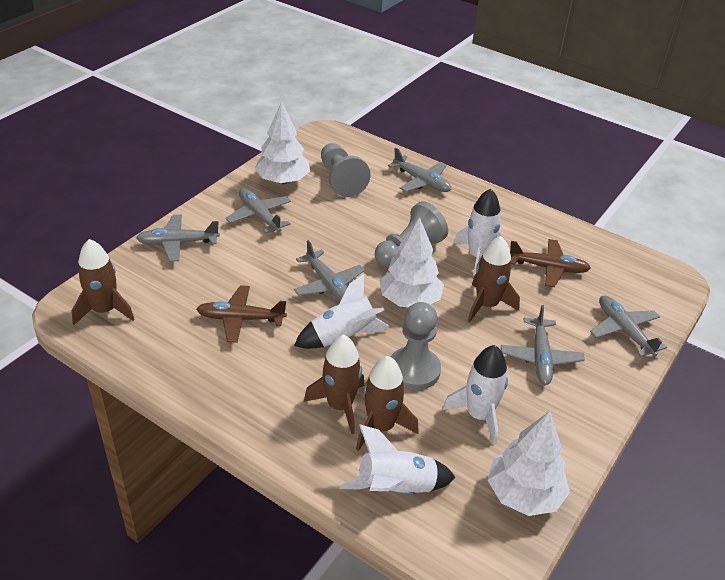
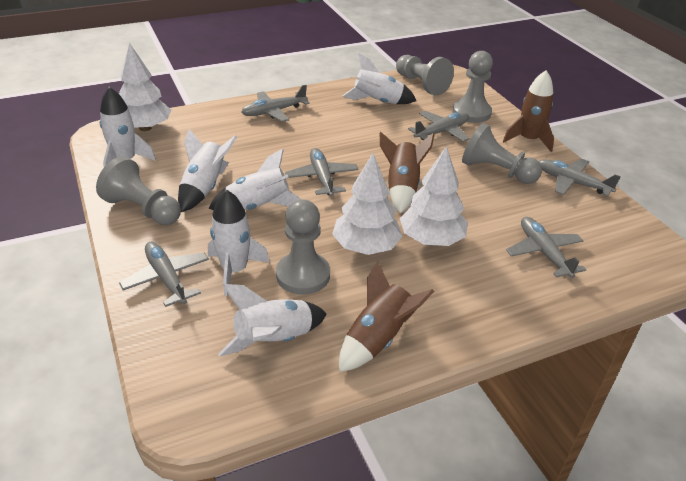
brown plane: 2 -> 0
brown rocket: 4 -> 3
grey pawn: 3 -> 5
white rocket: 4 -> 6

